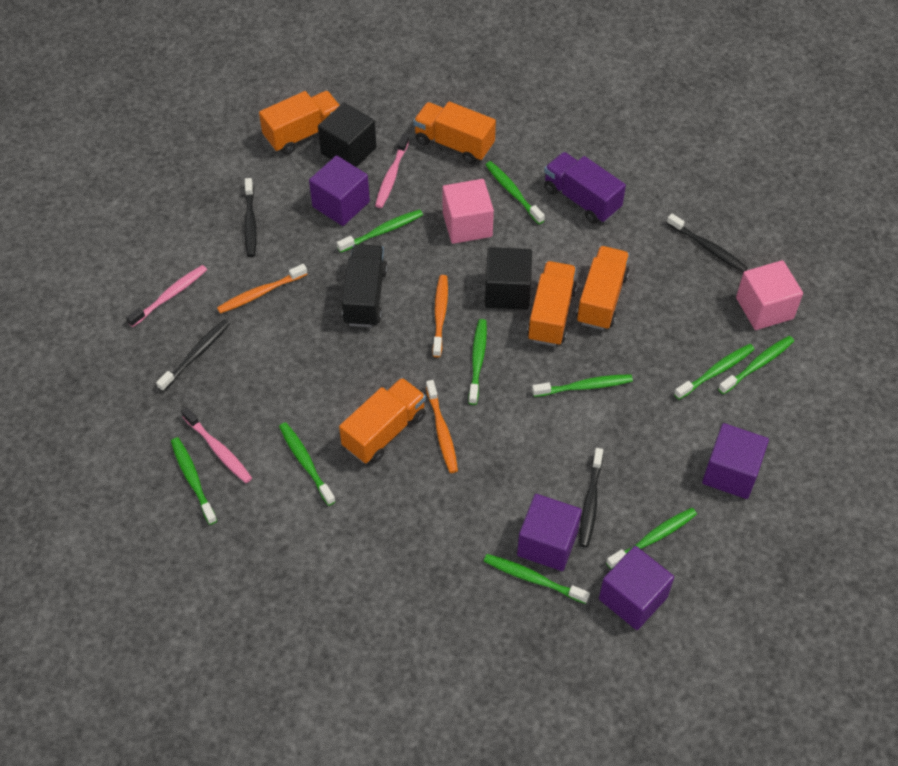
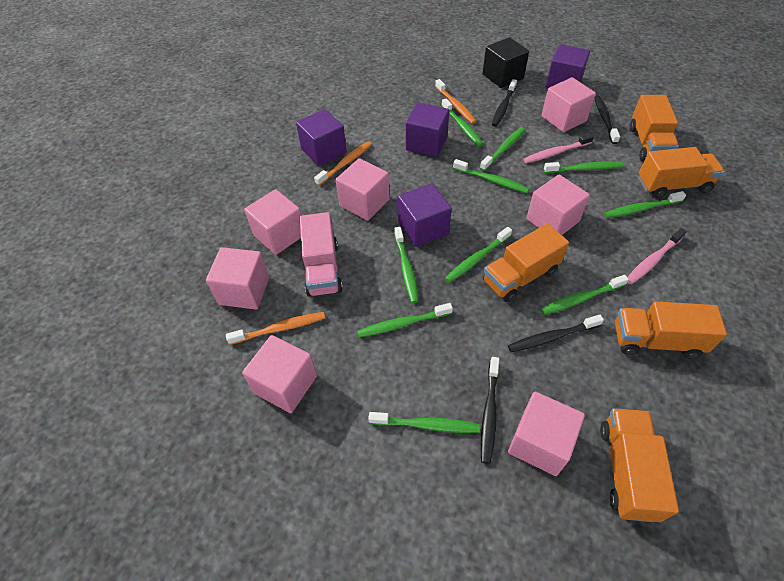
black cube: 2 -> 1
black truck: 1 -> 0
pink cube: 2 -> 7
pink toothbrush: 3 -> 2
pink truck: 0 -> 1
purple truck: 1 -> 0

